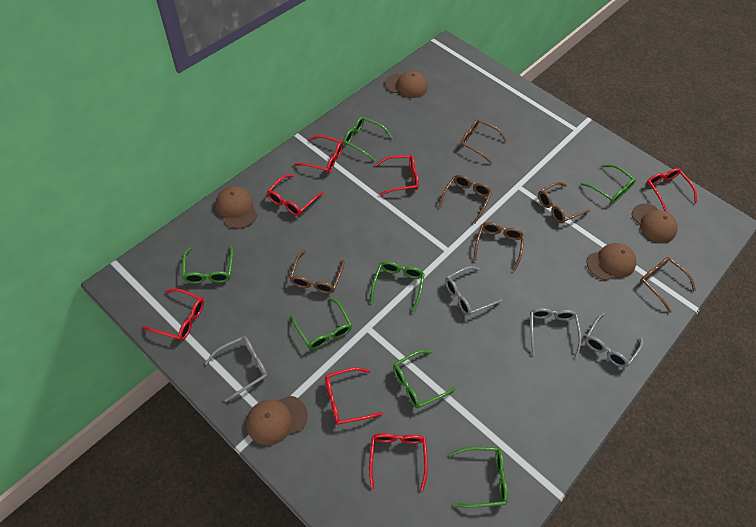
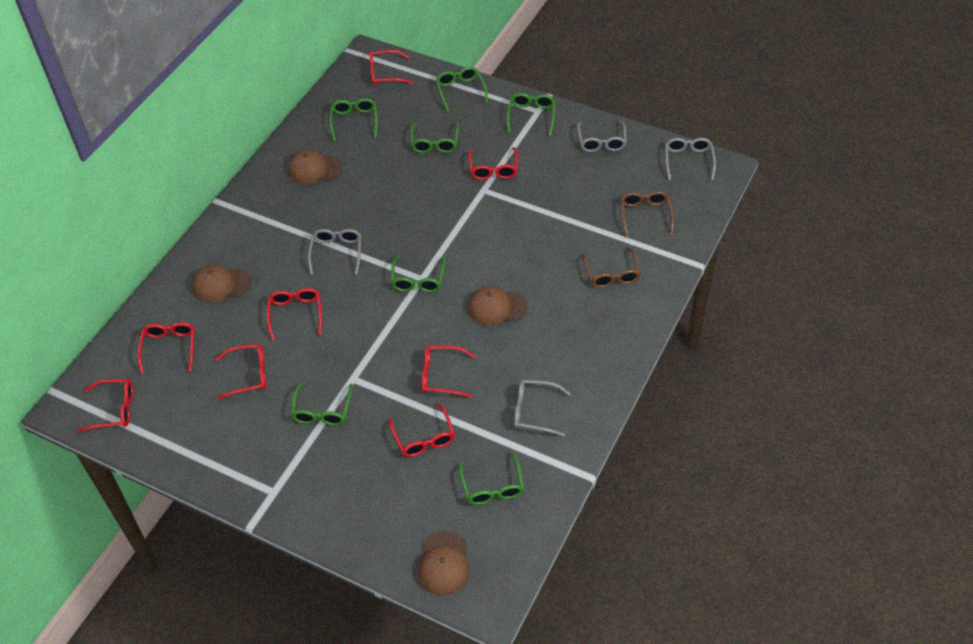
brown cap: 5 -> 4
brown glasses: 6 -> 2
red glasses: 7 -> 8

